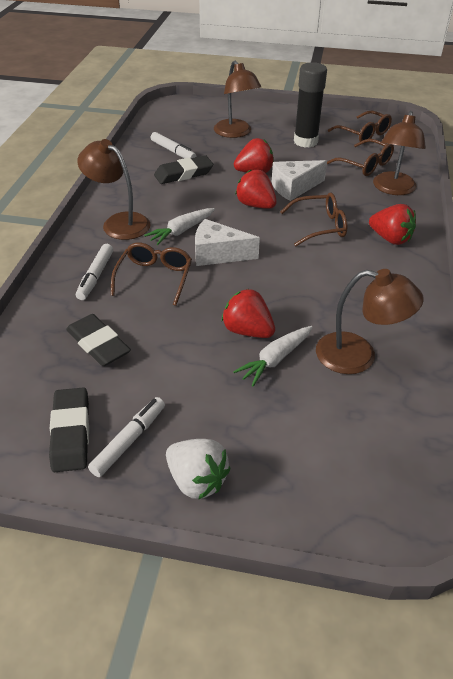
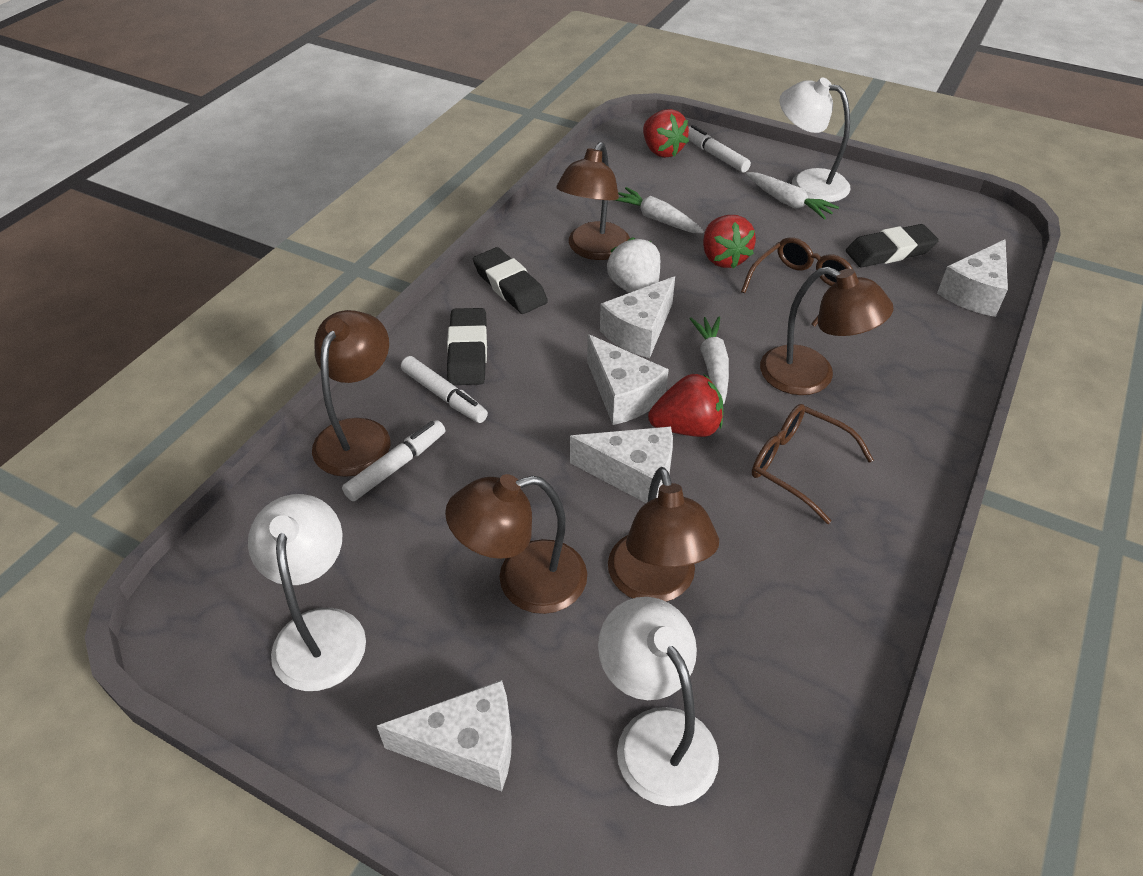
black glue stick: 1 -> 0
brown glasses: 4 -> 2
brown lamp: 4 -> 5
red strawberry: 4 -> 3
white carrot: 2 -> 3
white cheese: 2 -> 5
white lamp: 0 -> 3

